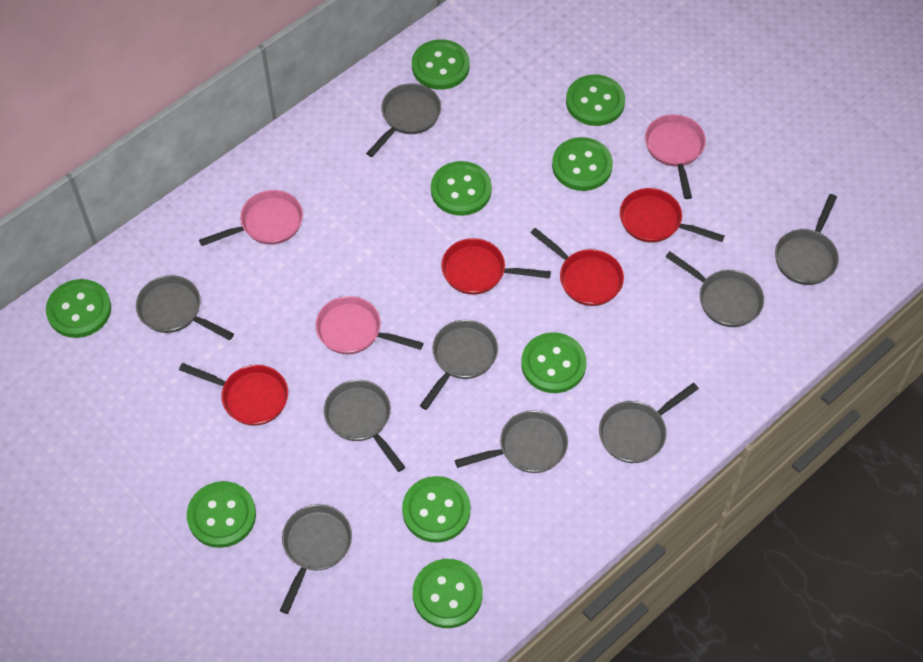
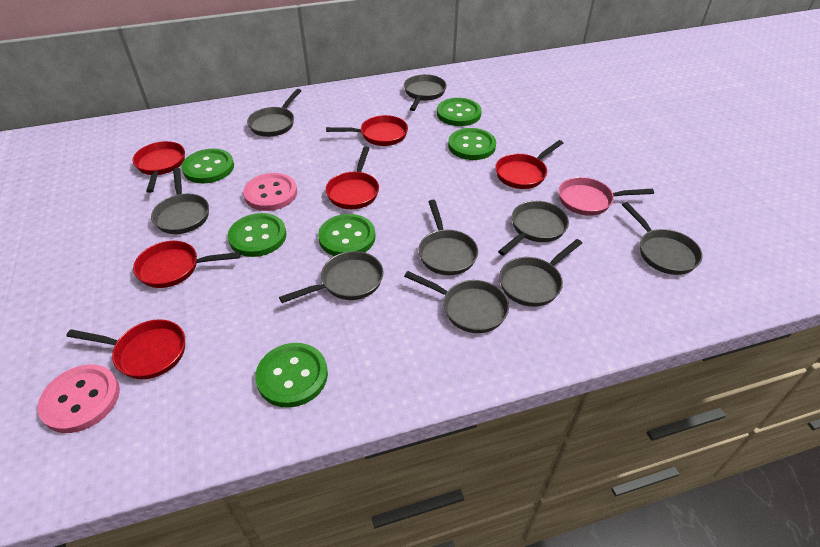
green button: 9 -> 6
pink button: 0 -> 2
pink pan: 3 -> 1
red pan: 4 -> 6

